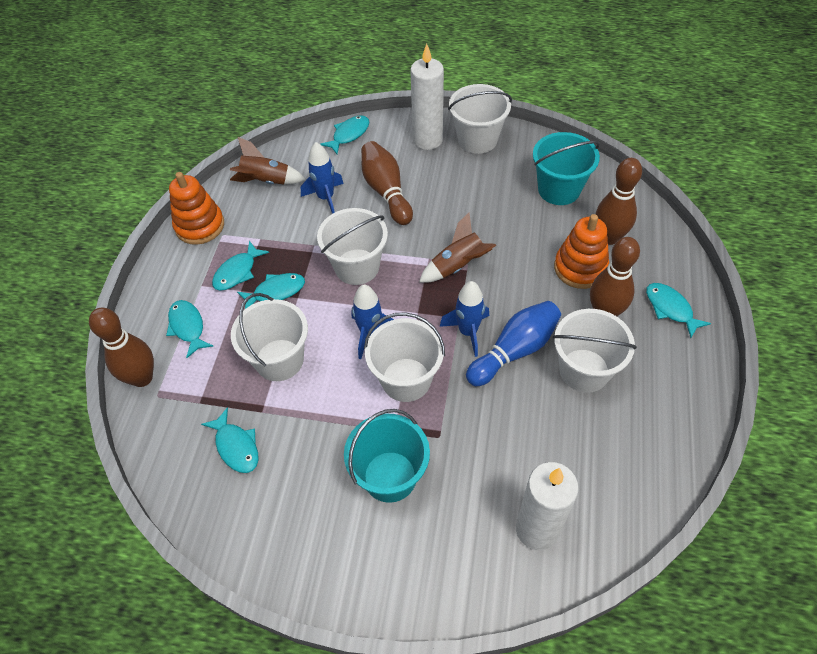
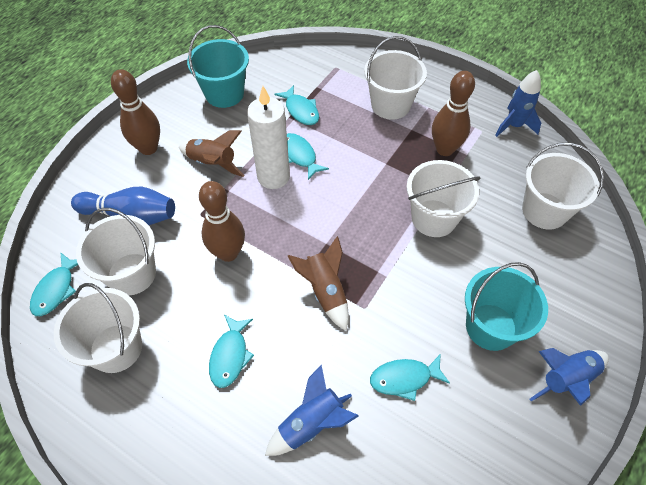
brown bowling pin: 4 -> 3
orange stacking toy: 2 -> 0
turquoise fish: 6 -> 5
white candle: 2 -> 1

